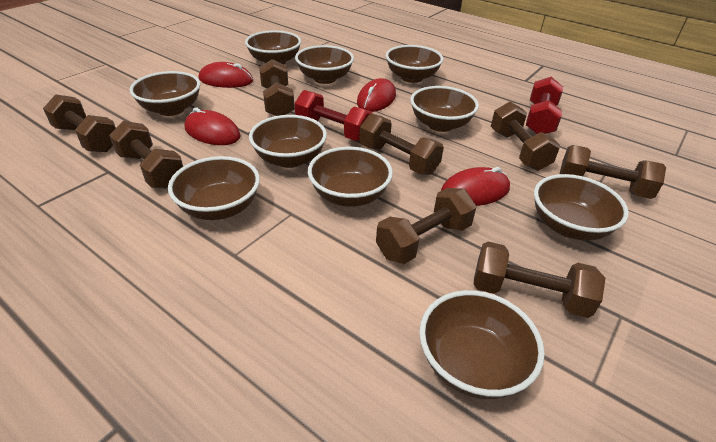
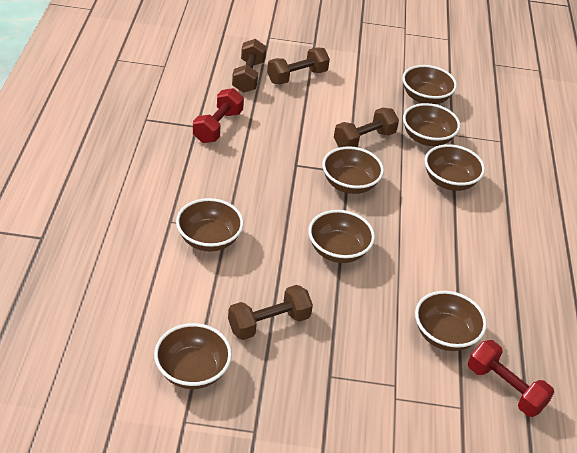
brown bowl: 10 -> 8
brown dumbbell: 8 -> 4
red mouse: 4 -> 0

